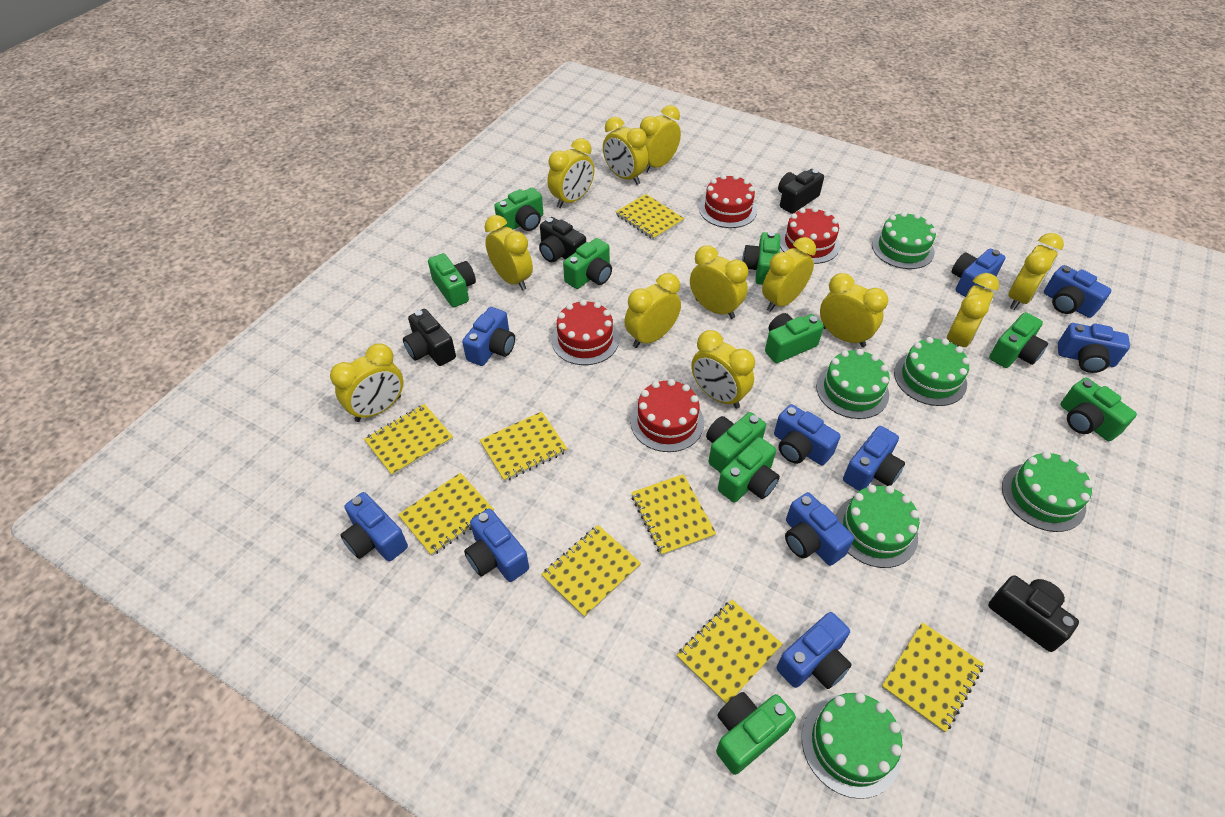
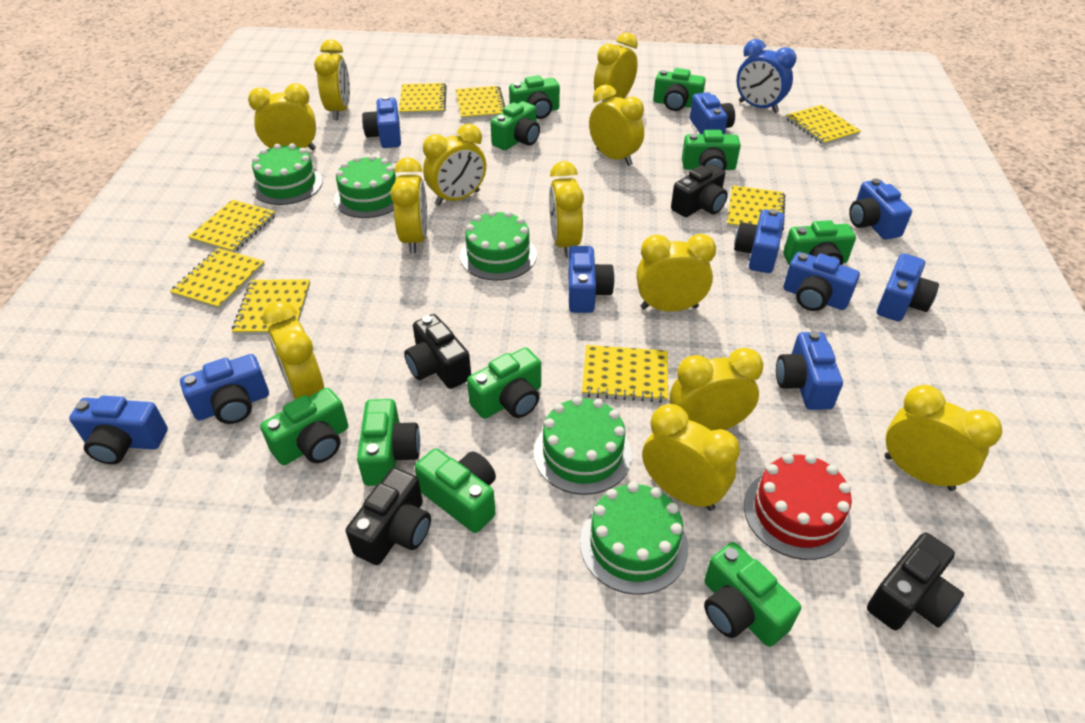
blue clock: 0 -> 1
green cake: 6 -> 5
red cake: 4 -> 1

